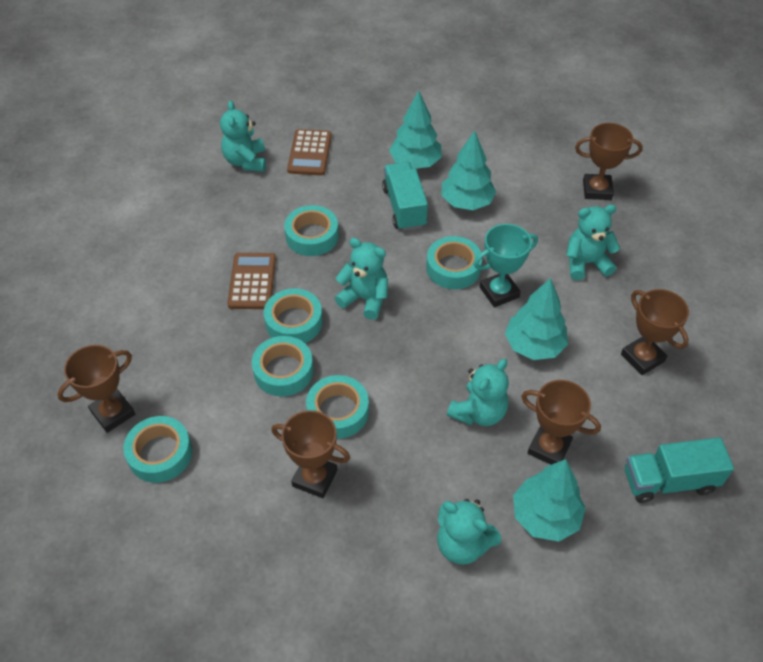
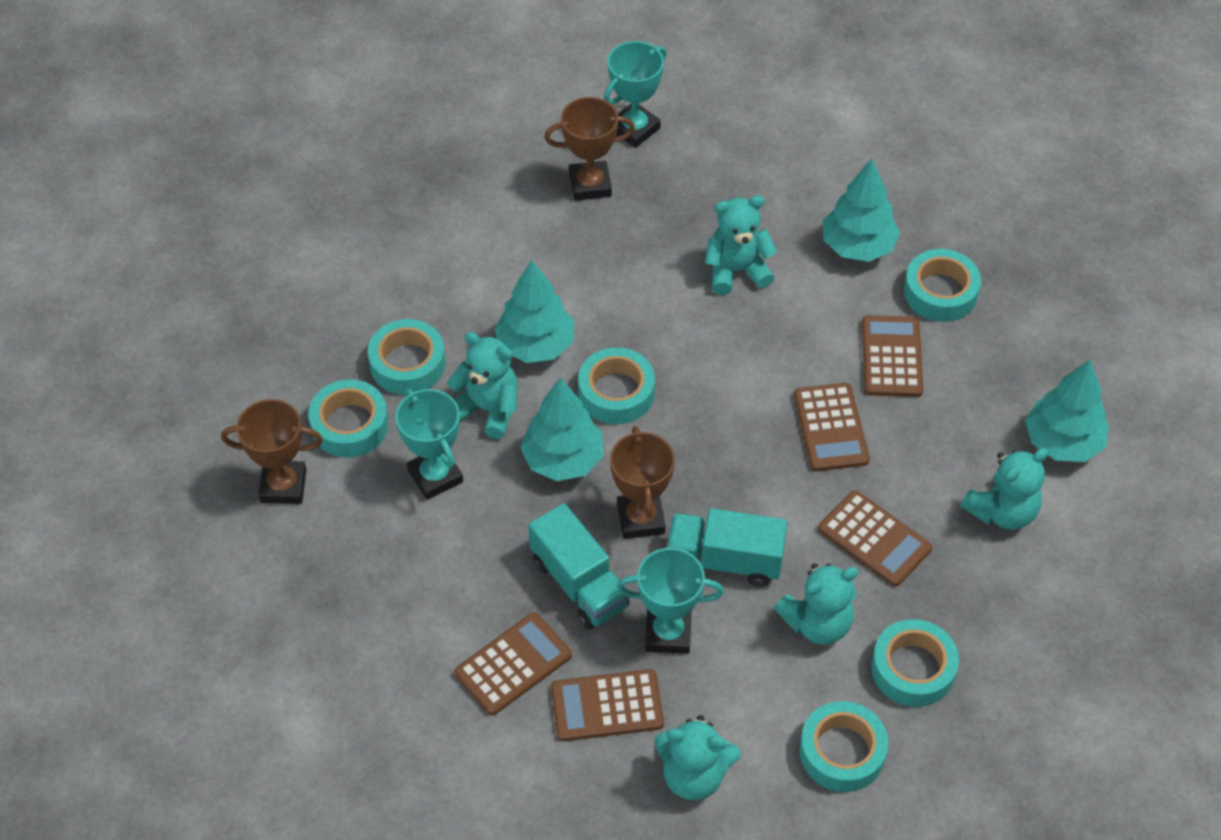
brown calculator: 2 -> 5
brown trophy: 5 -> 3
turquoise trophy: 1 -> 3

